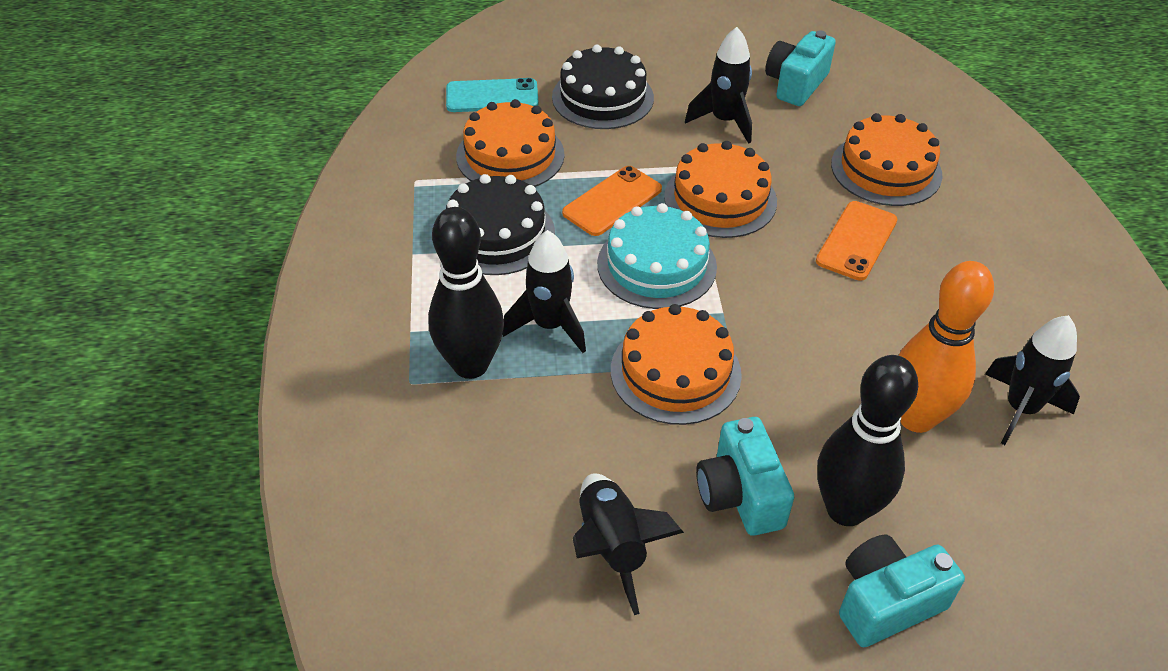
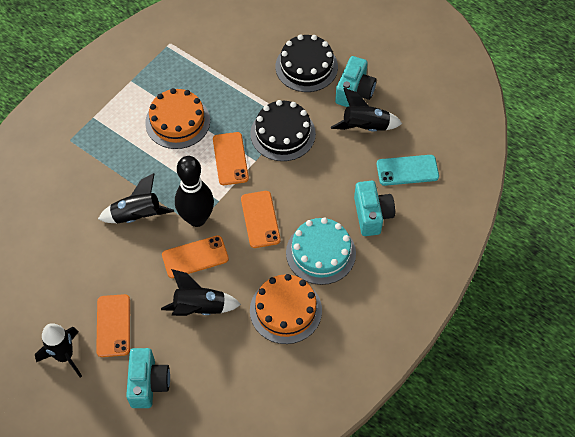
black bowling pin: 2 -> 1
orange bowling pin: 1 -> 0
orange cake: 4 -> 2
orange phone: 2 -> 4

